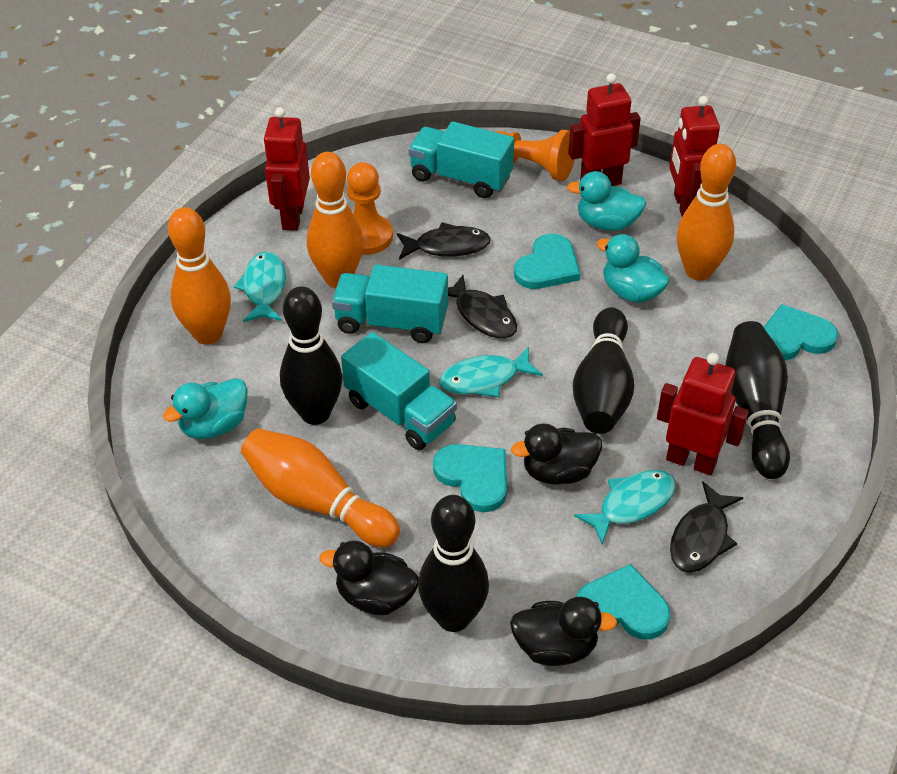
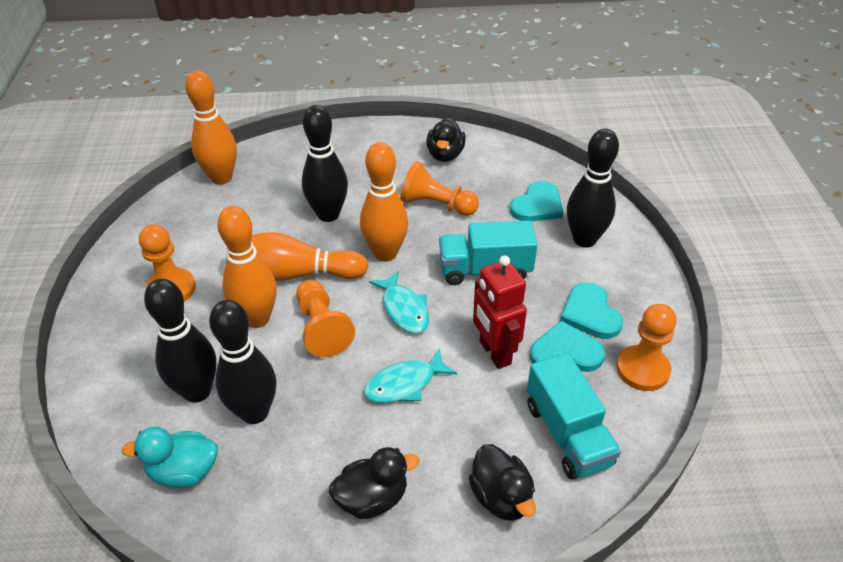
black fish: 3 -> 0
orange pawn: 2 -> 4
red robot: 4 -> 1
turquoise duck: 3 -> 1
turquoise fish: 3 -> 2
turquoise heart: 4 -> 3
turquoise truck: 3 -> 2

